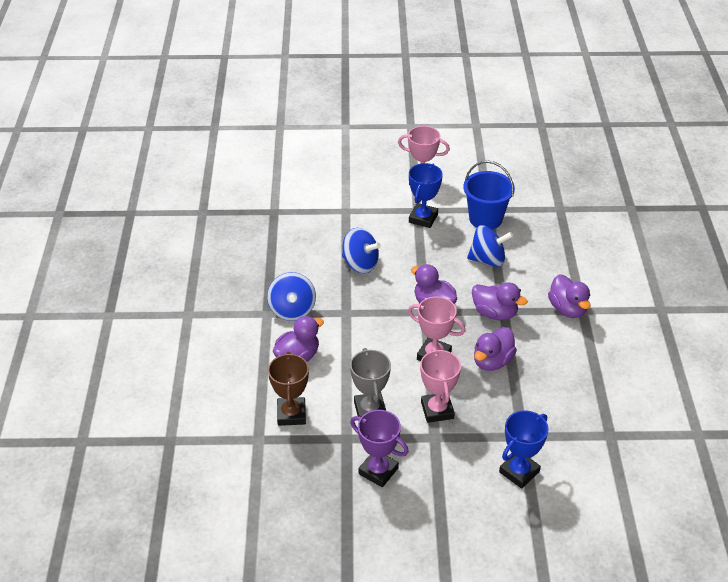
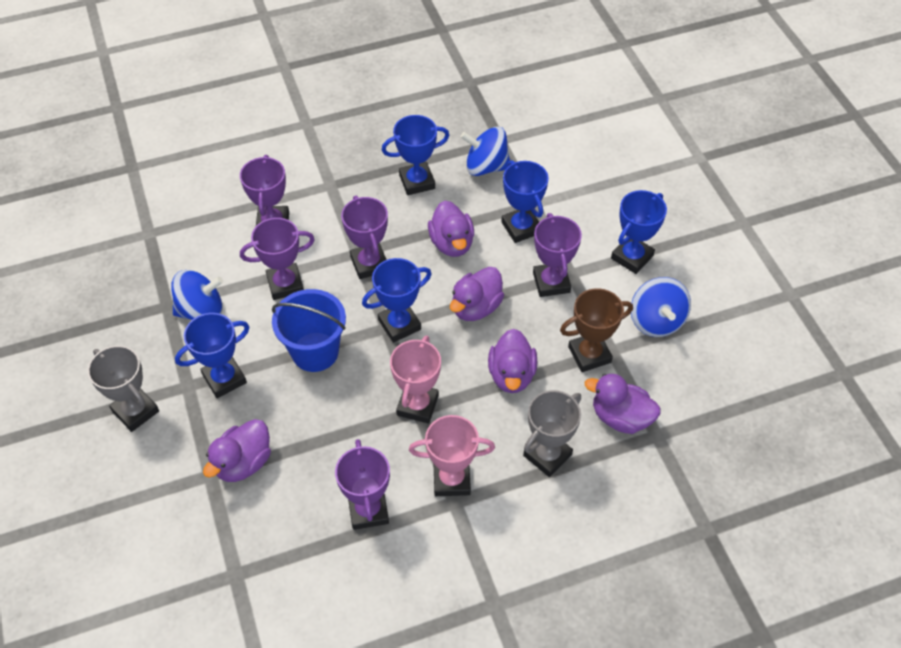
blue trophy: 2 -> 5
grey trophy: 1 -> 2
pink trophy: 3 -> 2
purple trophy: 1 -> 5

